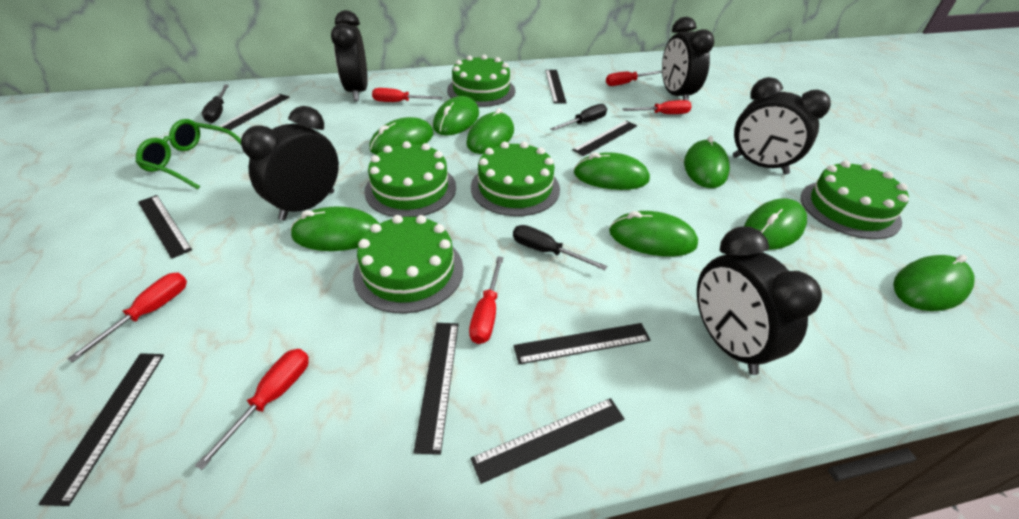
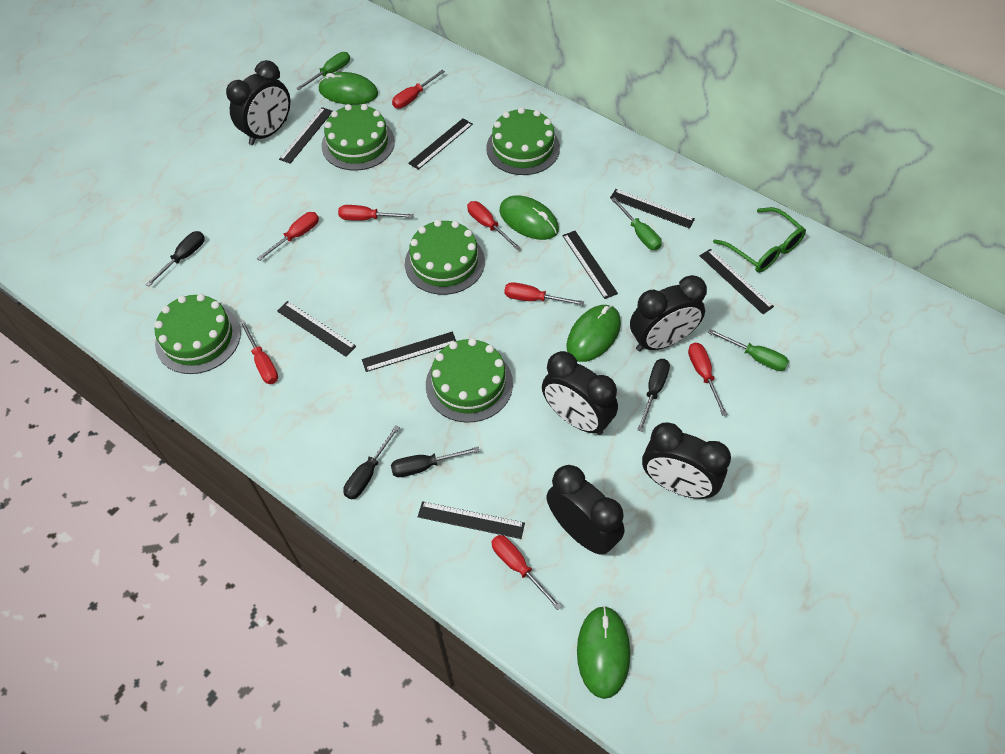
black screwdriver: 3 -> 4
green mouse: 9 -> 4
green screwdriver: 0 -> 3
red screwdriver: 6 -> 8

